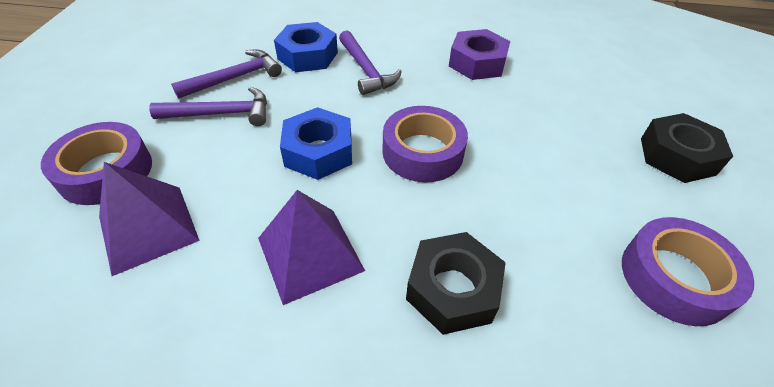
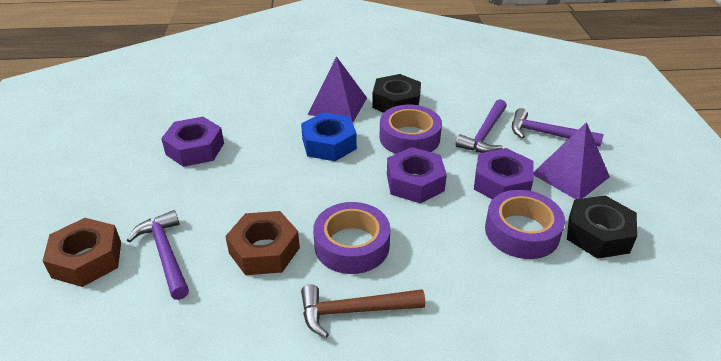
blue nut: 2 -> 1
brown hammer: 0 -> 1
brown nut: 0 -> 2
purple nut: 1 -> 3

